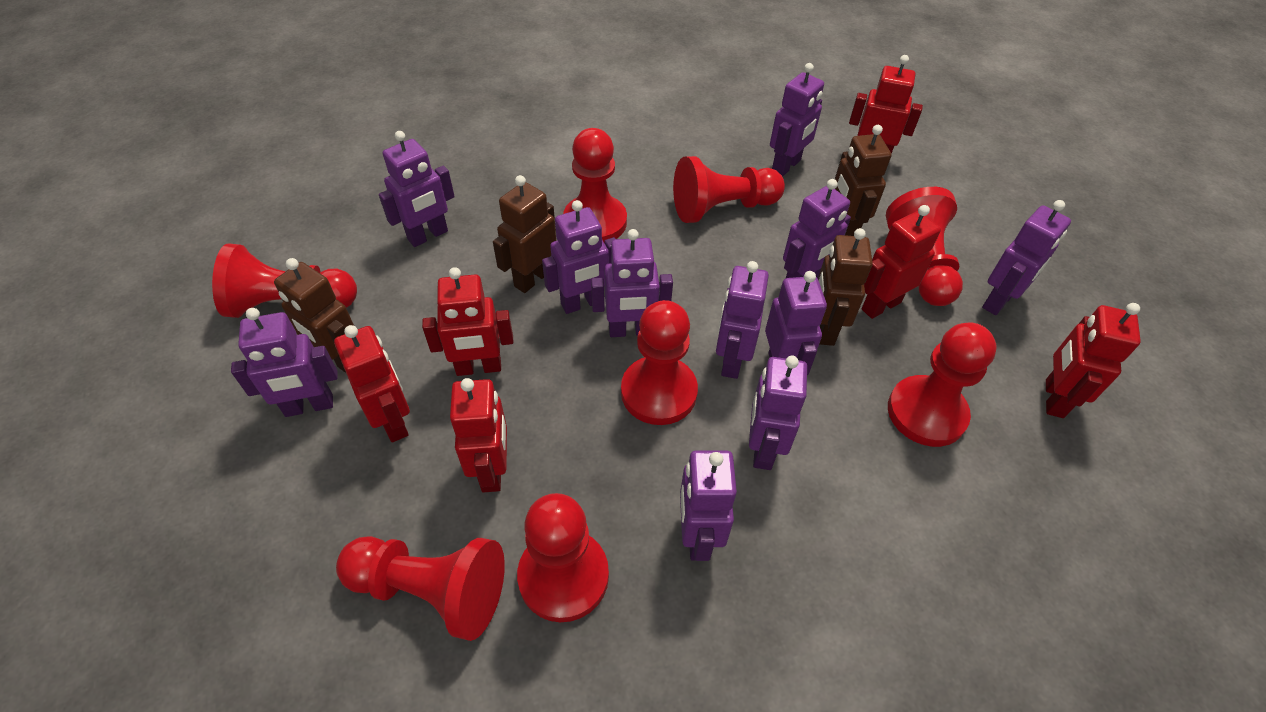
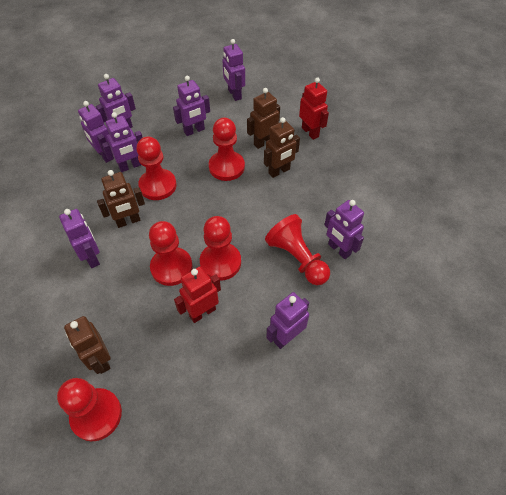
purple robot: 11 -> 8
red pawn: 8 -> 6
red robot: 6 -> 2

